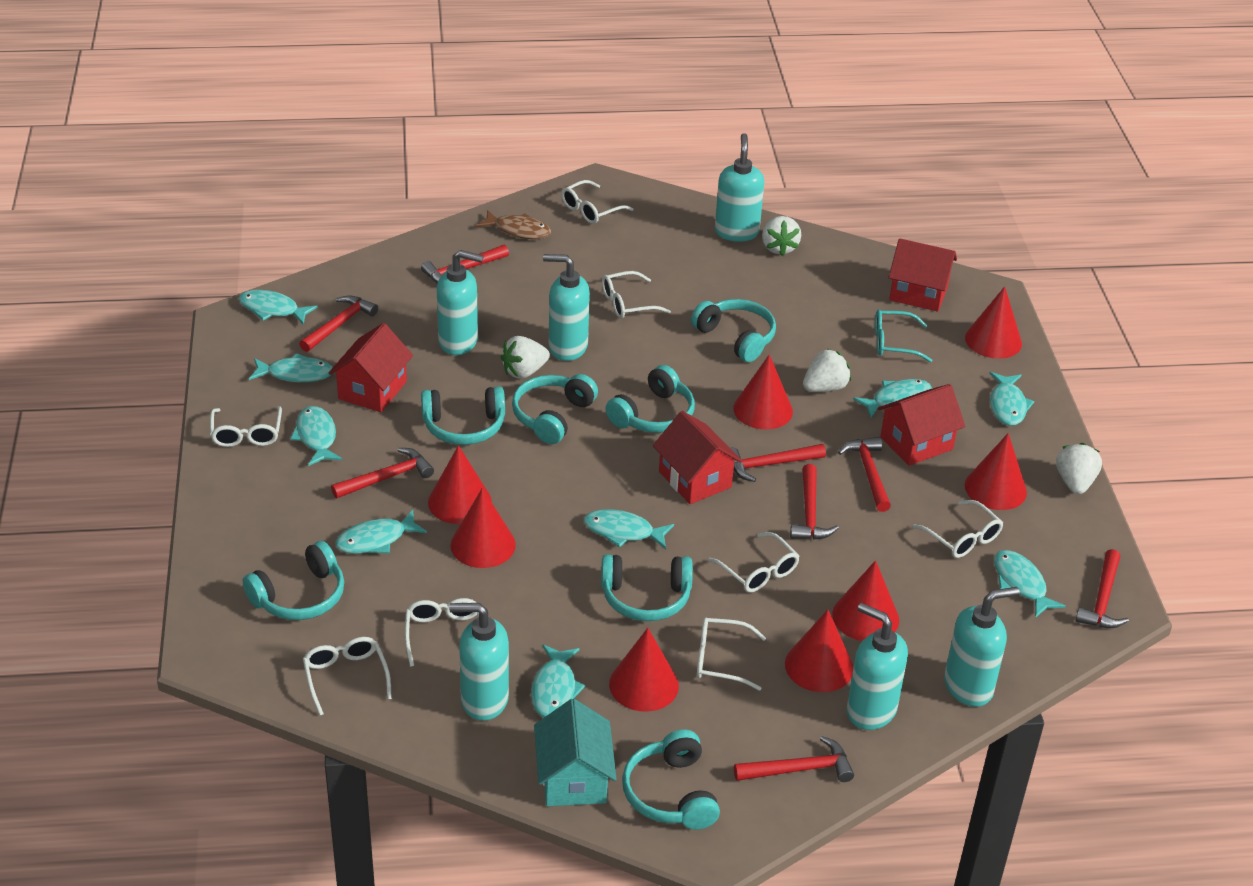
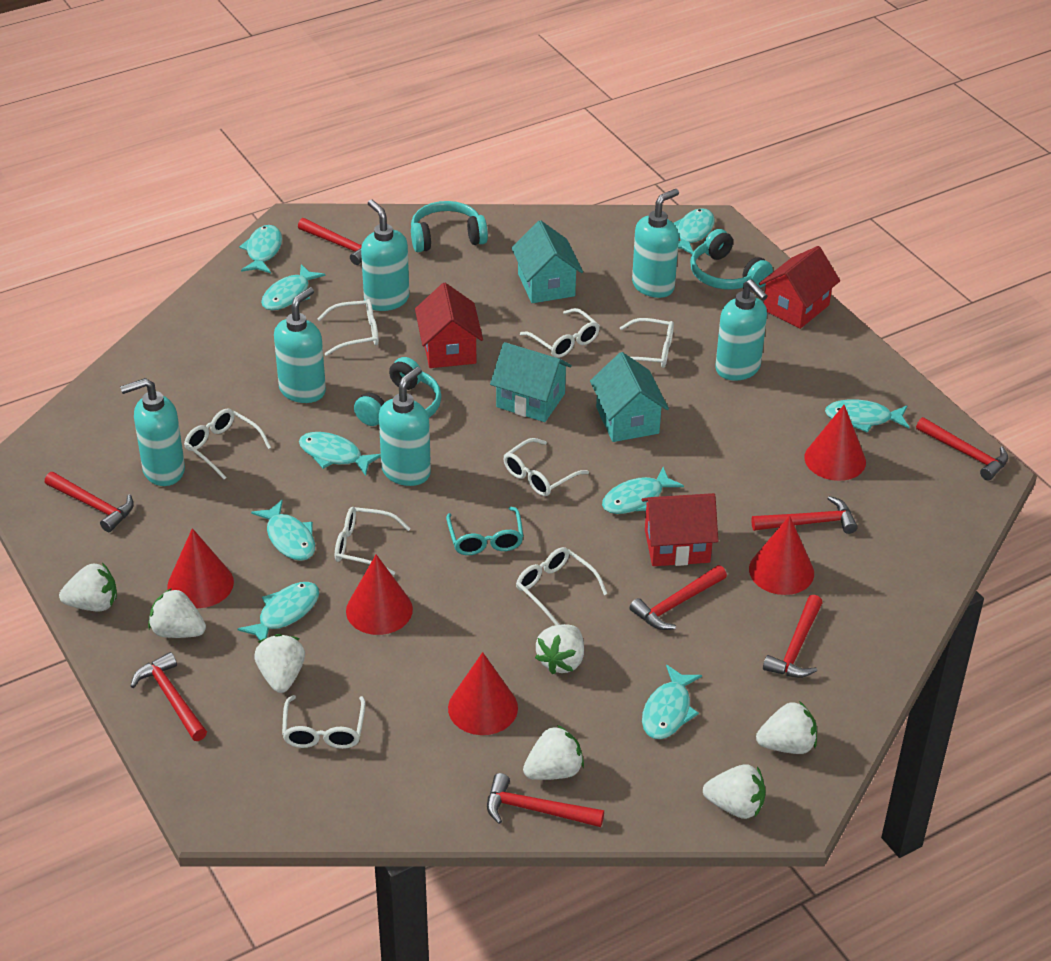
brown fish: 1 -> 0
red cone: 8 -> 5
red house: 4 -> 3
turquoise headphones: 7 -> 3
turquoise house: 1 -> 3
white strawberry: 4 -> 7

